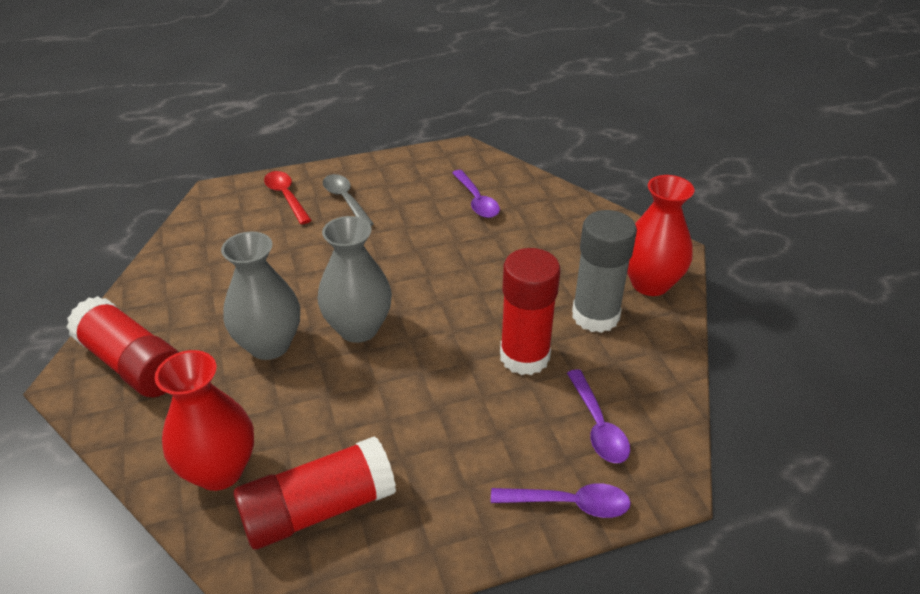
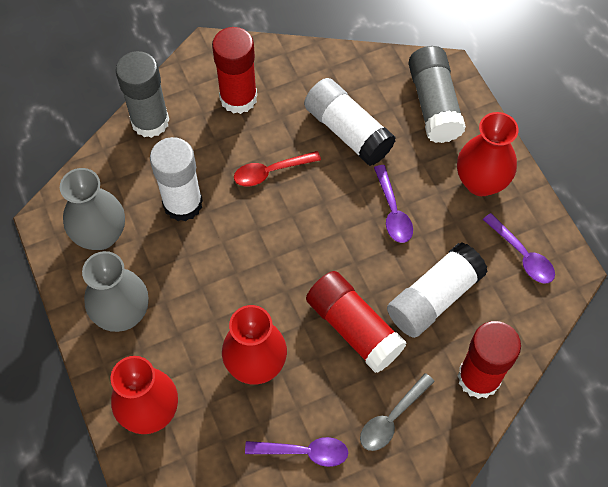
grey glue stick: 1 -> 2
red vase: 2 -> 3
white glue stick: 0 -> 3

